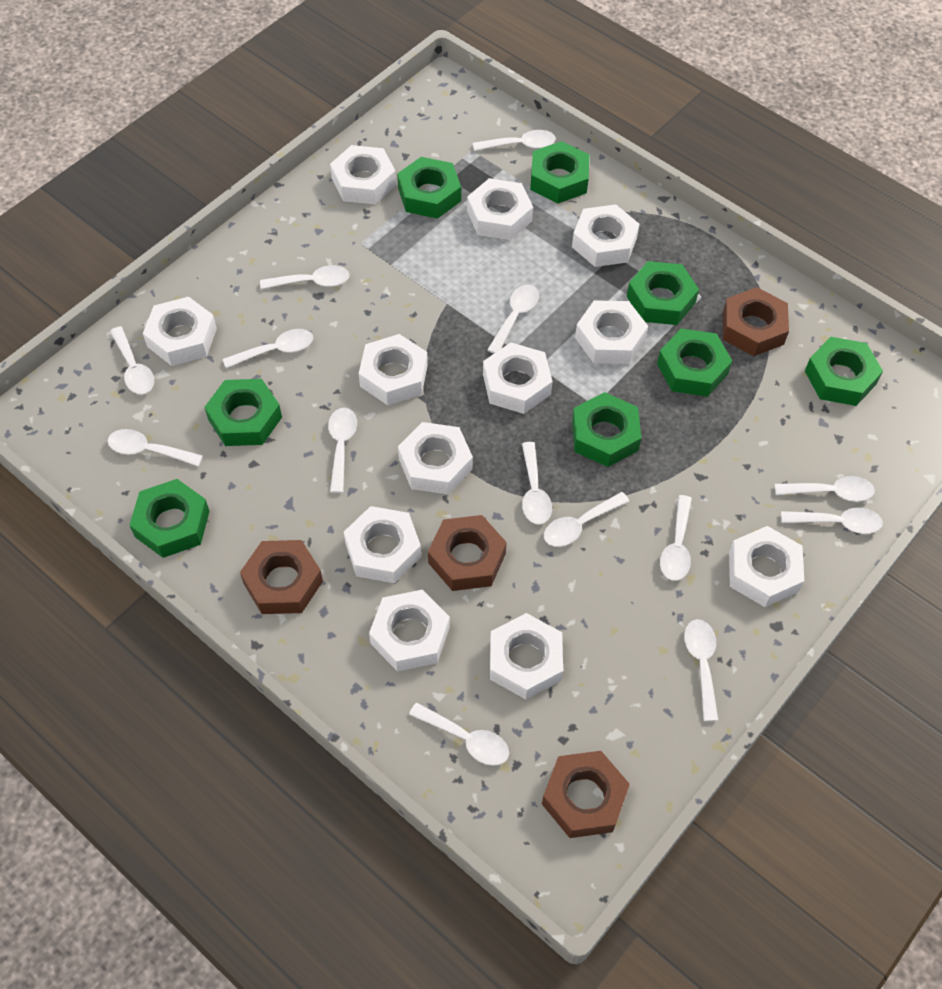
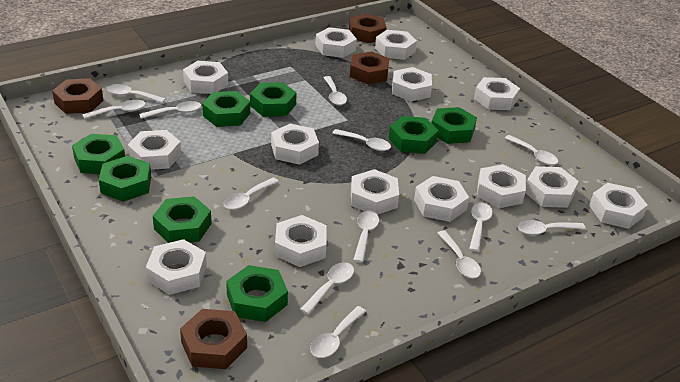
white nut: 12 -> 14
white spoon: 14 -> 13

